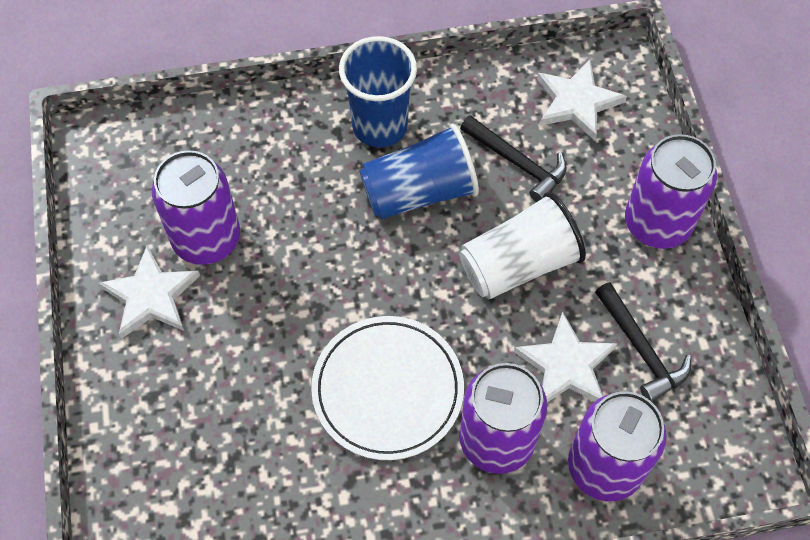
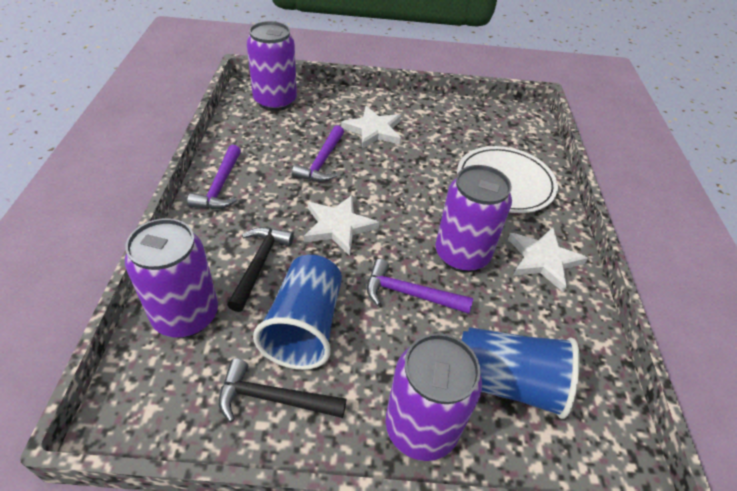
purple hammer: 0 -> 3
white cup: 1 -> 0

